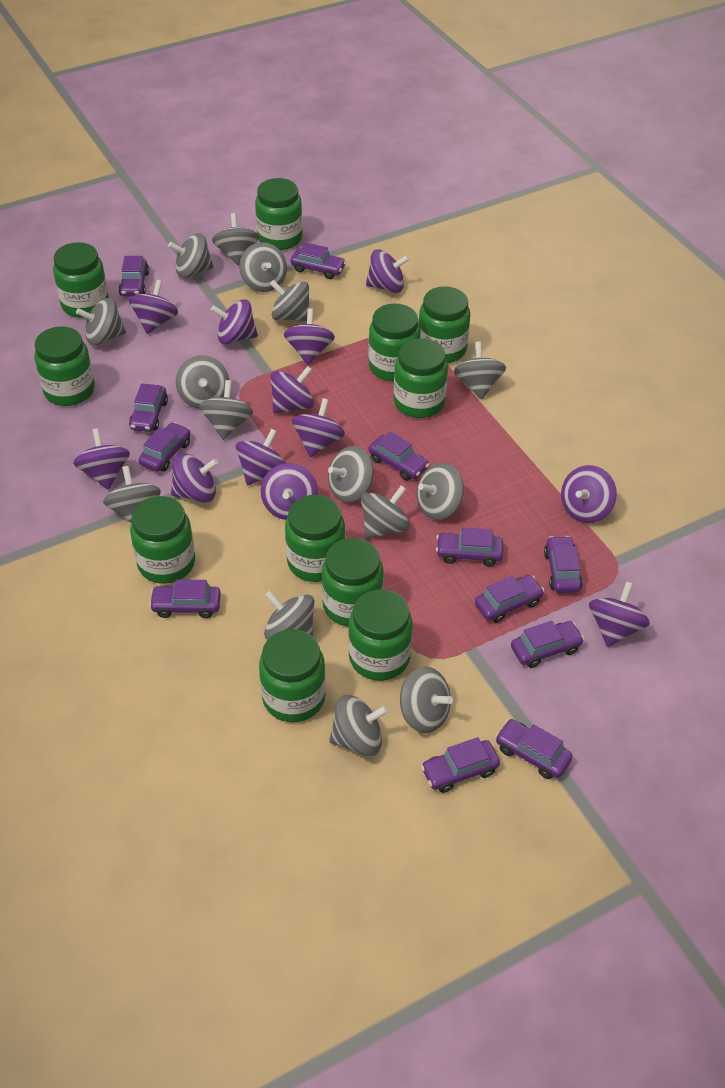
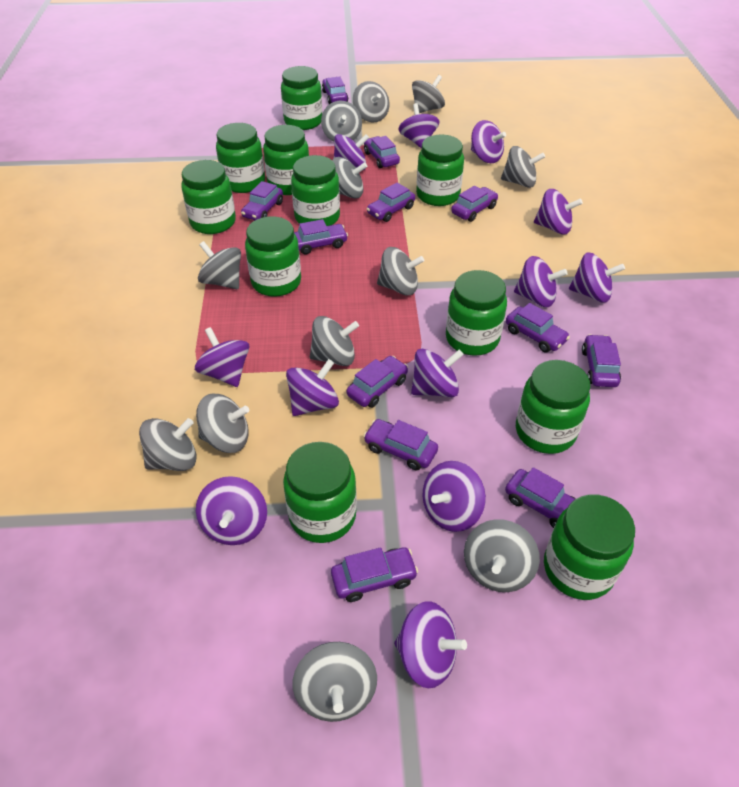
grey spinning top: 15 -> 12

